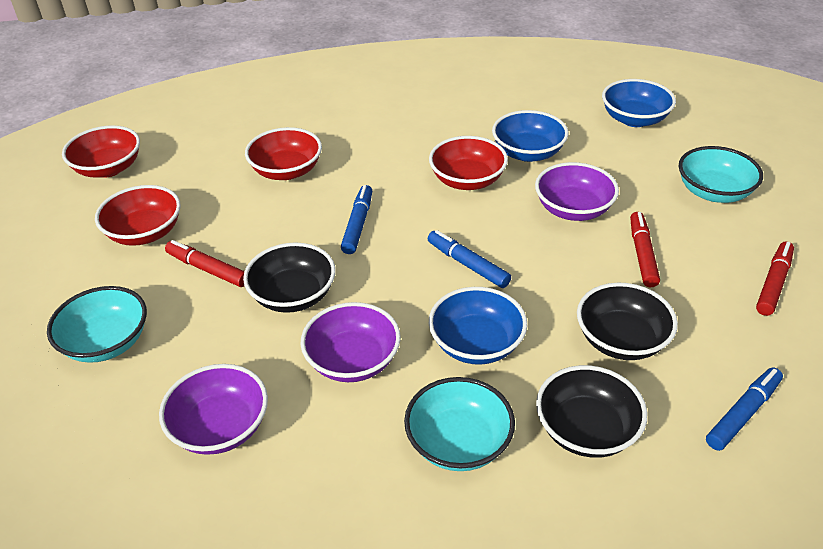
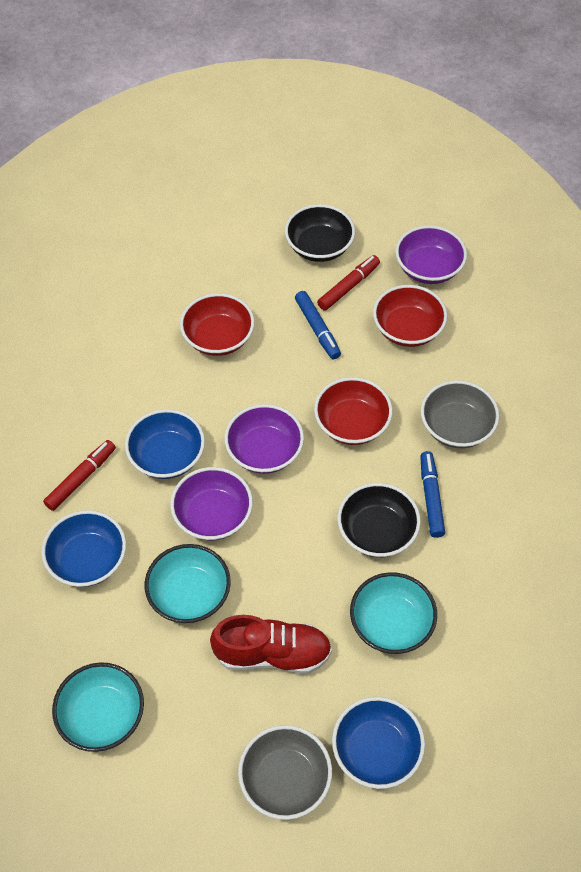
black bowl: 3 -> 2
blue marker: 3 -> 2
grey bowl: 0 -> 2
red bowl: 4 -> 3
red marker: 3 -> 2
red shoe: 0 -> 1

